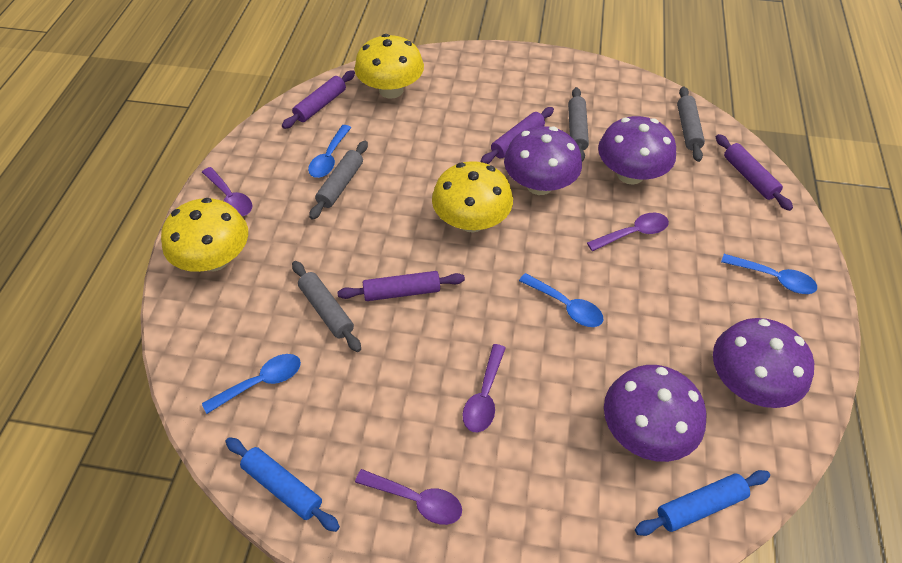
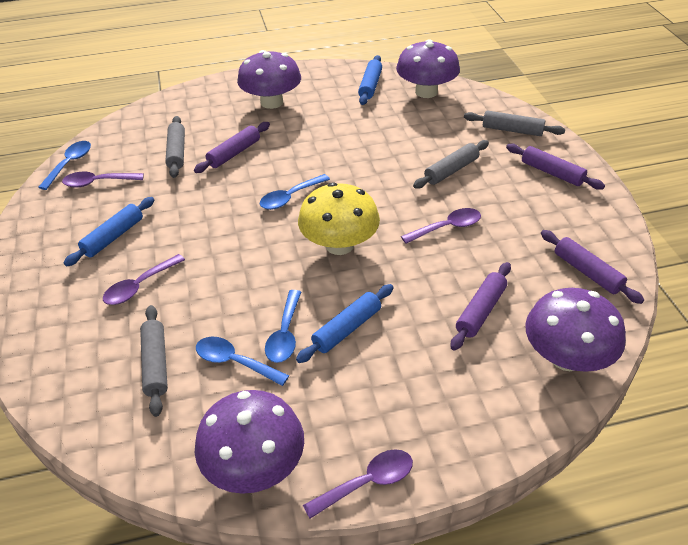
blue rolling pin: 2 -> 3
yellow mushroom: 3 -> 1

